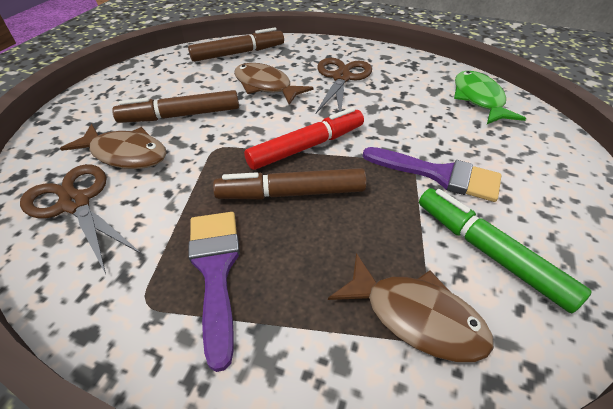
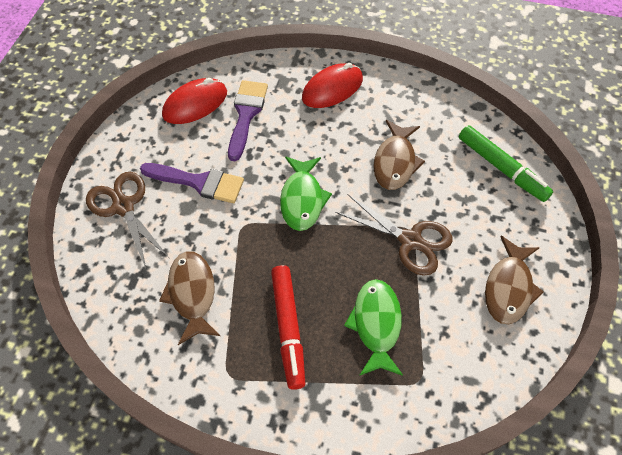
brown marker: 3 -> 0
green fish: 1 -> 2
red mouse: 0 -> 2

